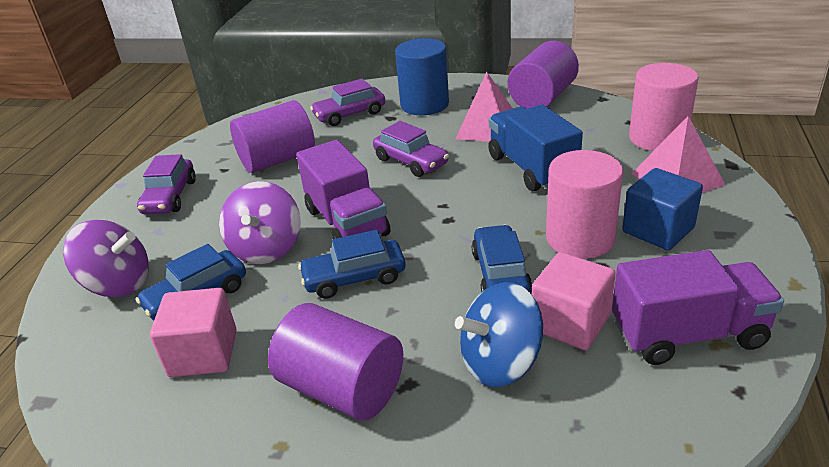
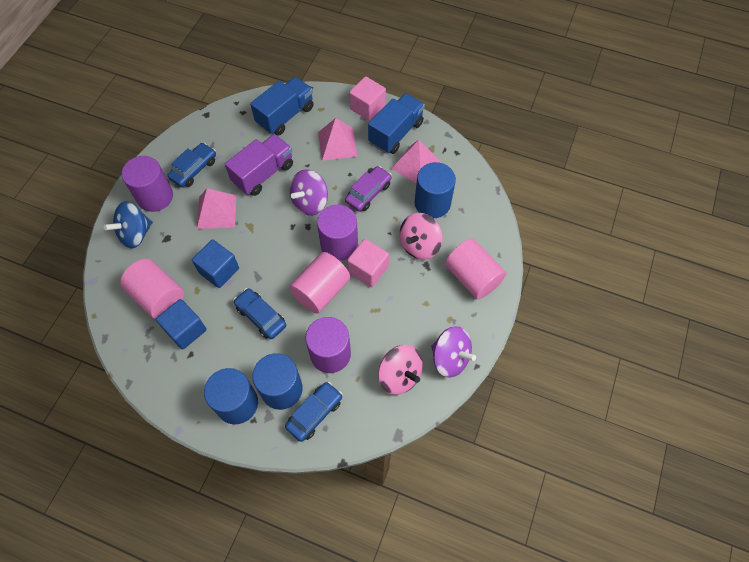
blue cube: 1 -> 2
blue cylinder: 1 -> 3
blue truck: 1 -> 2
pink cylinder: 2 -> 3
pink pyramid: 2 -> 3
pink spinning top: 0 -> 2
purple car: 3 -> 1
purple truck: 2 -> 1

